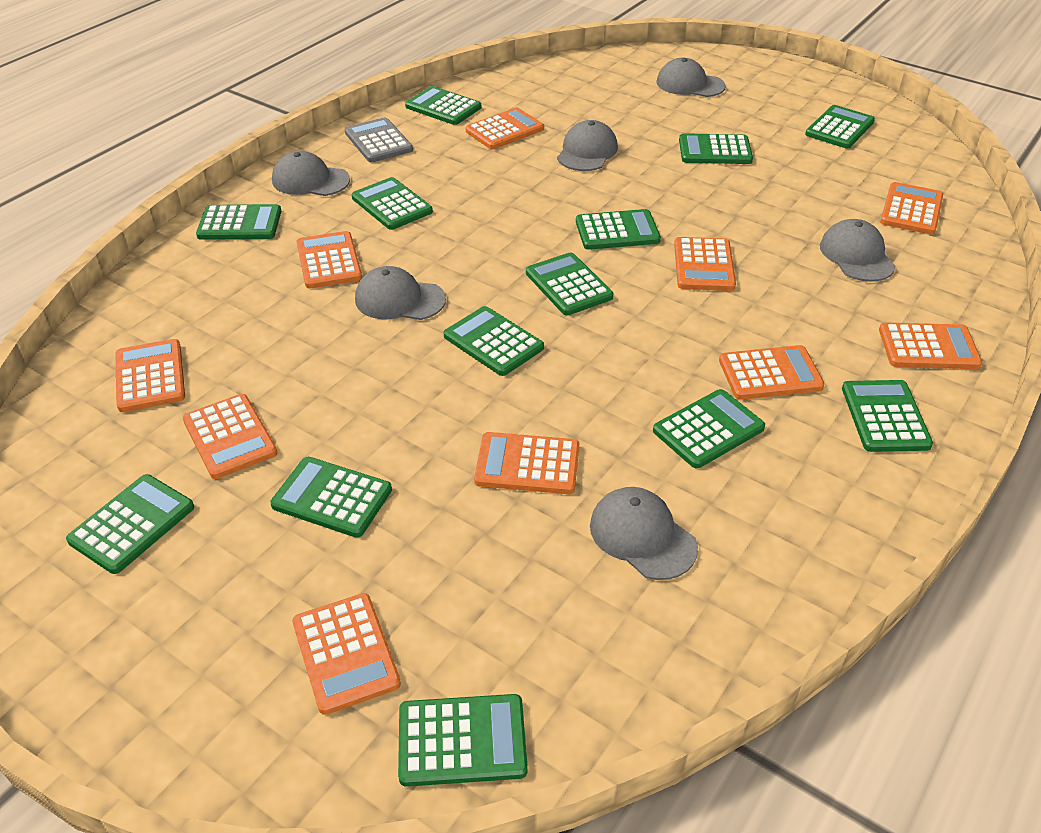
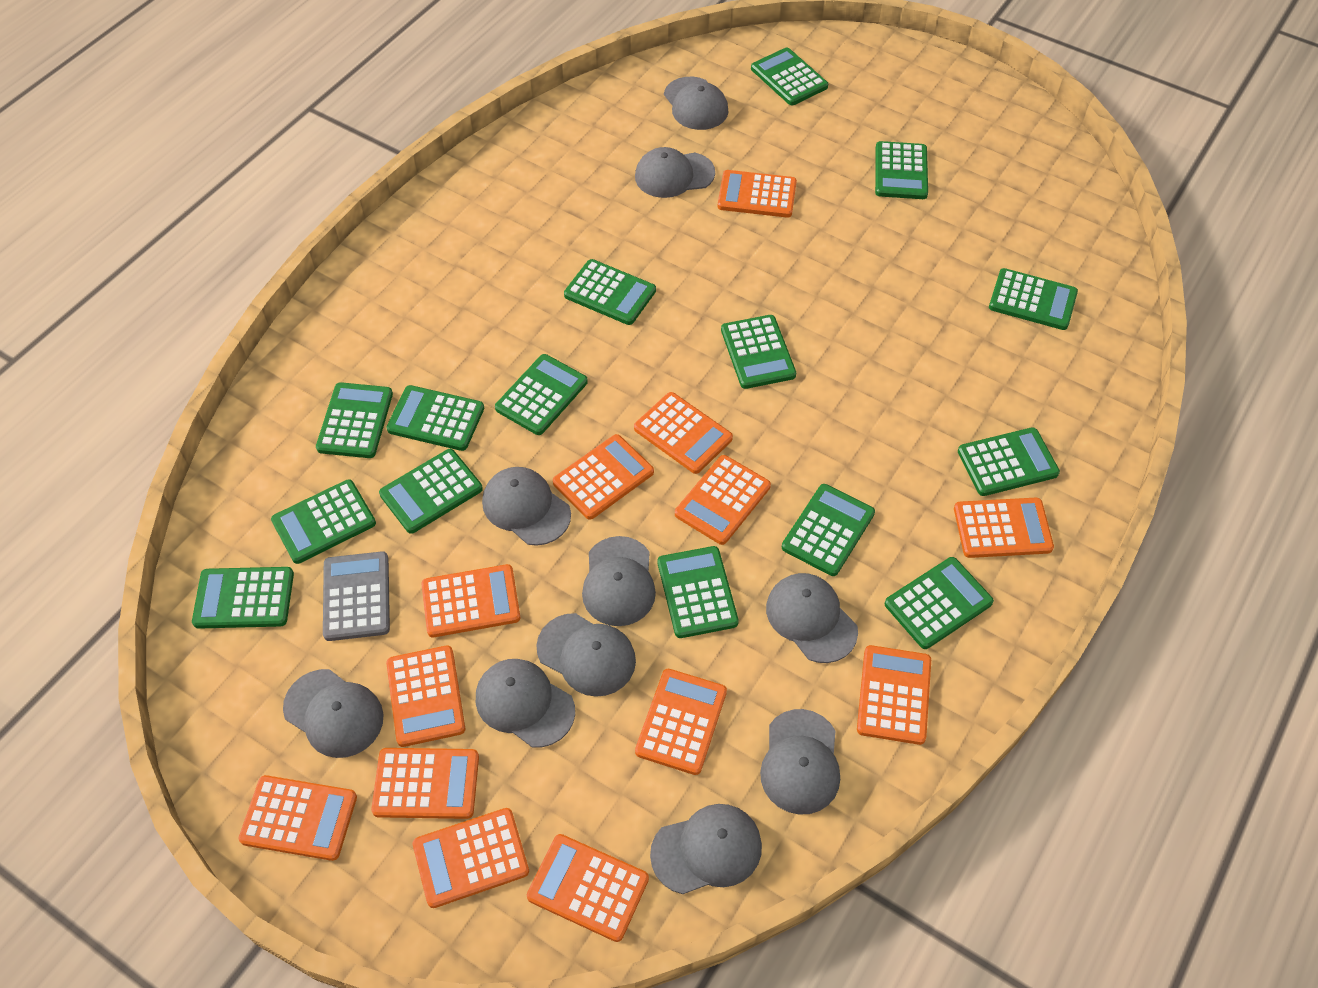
green calculator: 13 -> 15
grey cap: 6 -> 10
orange calculator: 10 -> 13

